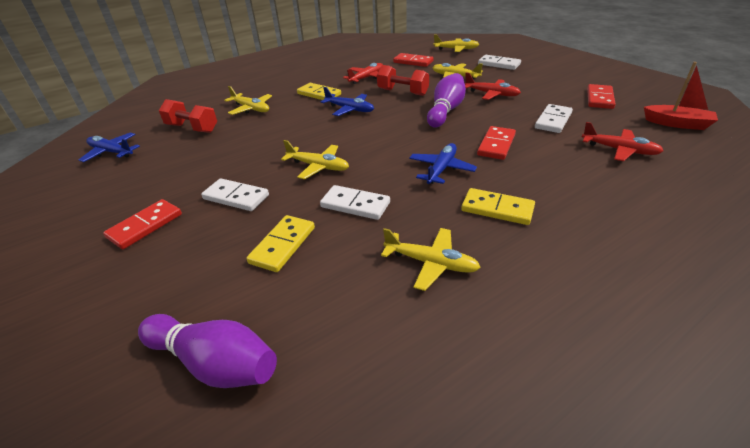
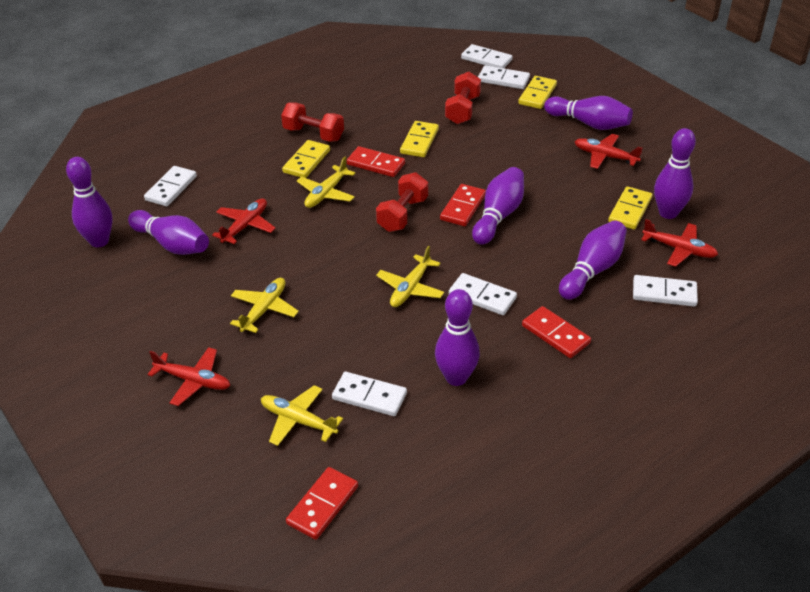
blue plane: 3 -> 0
purple bowling pin: 2 -> 7
red boat: 1 -> 0
red dumbbell: 2 -> 3
red plane: 3 -> 4
white domino: 4 -> 6
yellow domino: 3 -> 4
yellow plane: 5 -> 4

